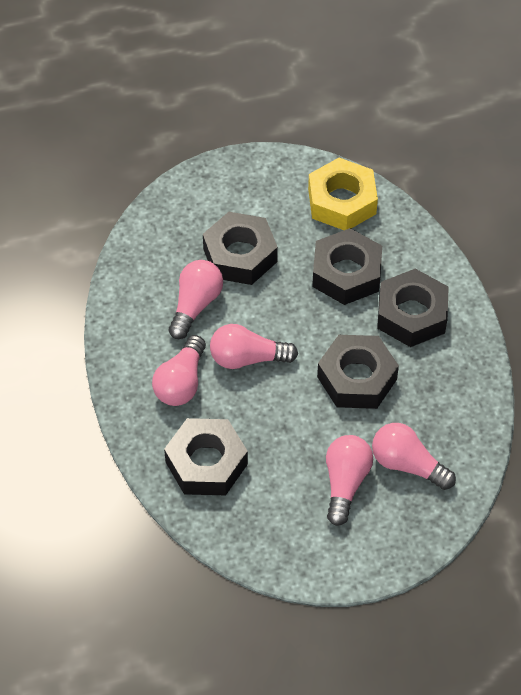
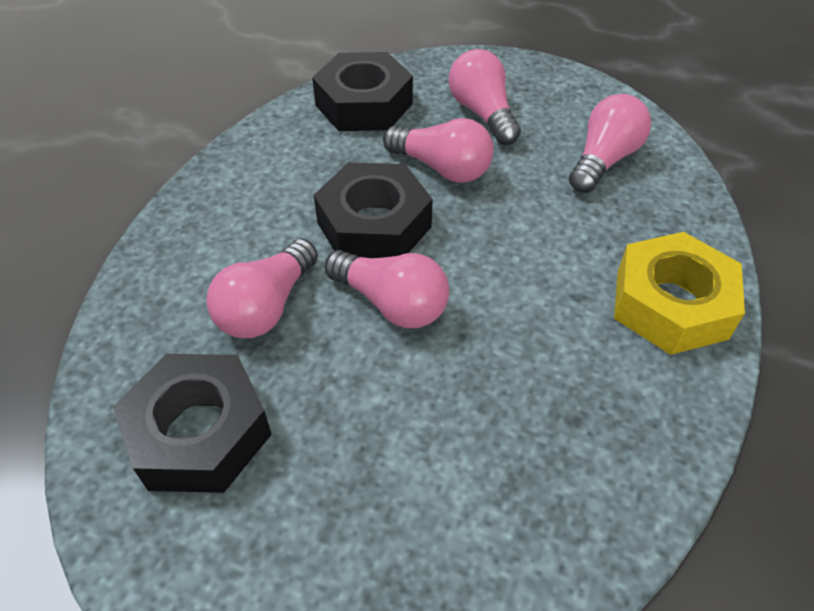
black nut: 5 -> 3

